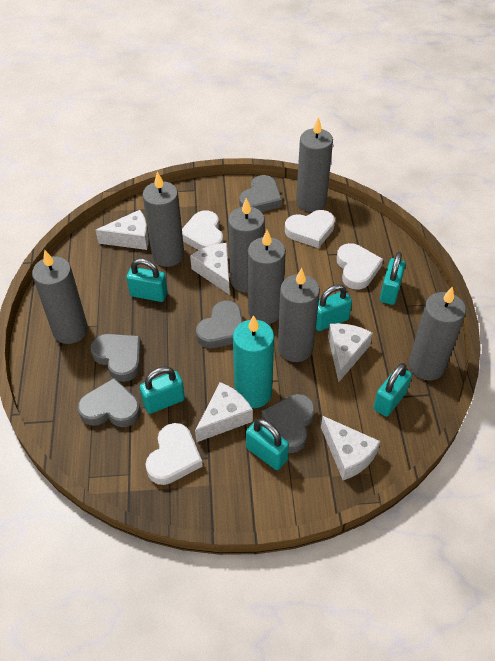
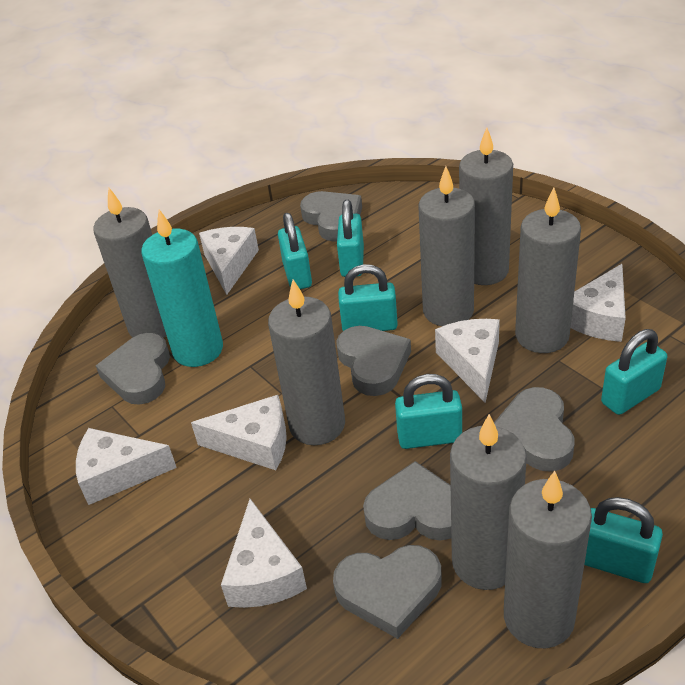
grey heart: 5 -> 6
white cheese: 5 -> 6
white heart: 4 -> 0

